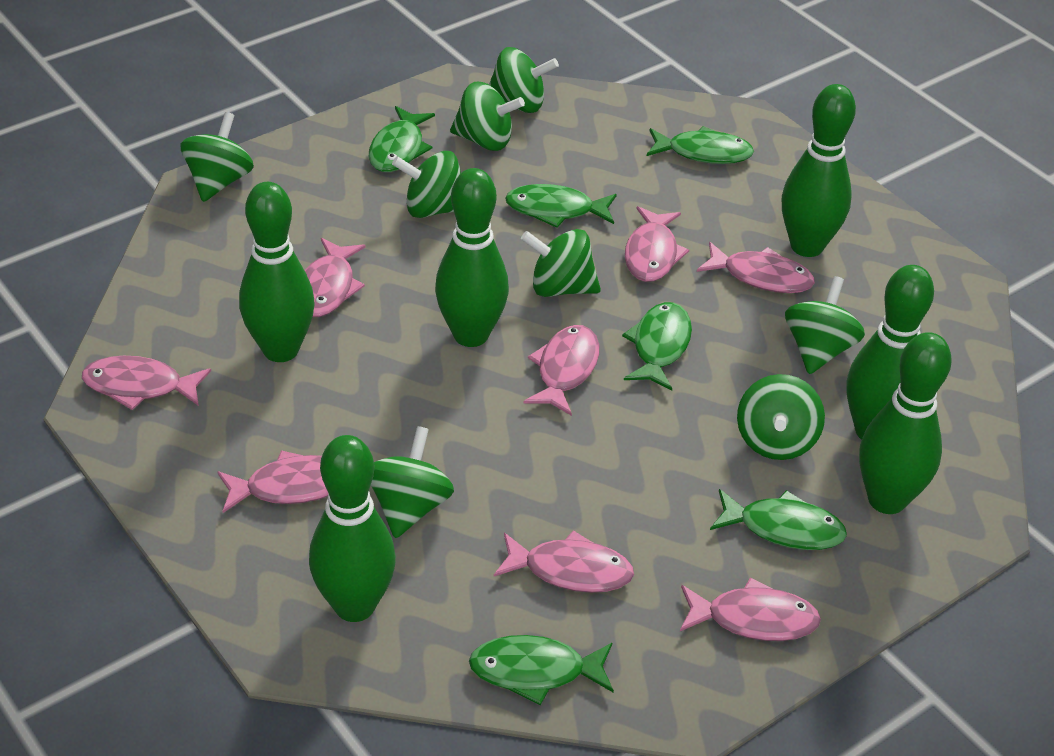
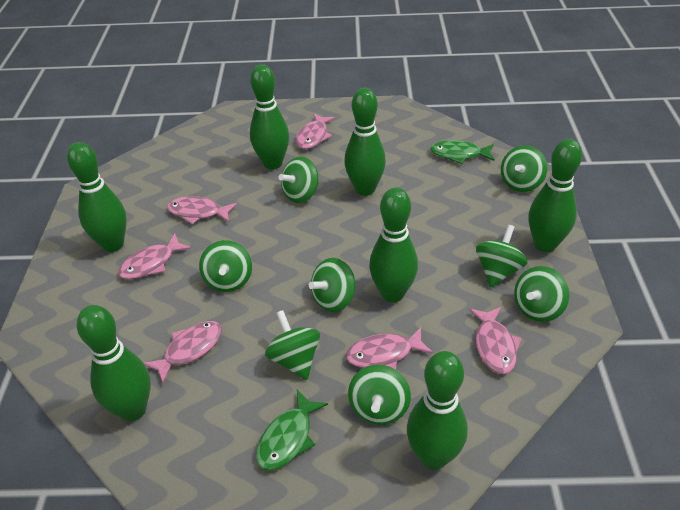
green bowling pin: 6 -> 7
green fish: 6 -> 2
pink fish: 8 -> 6

